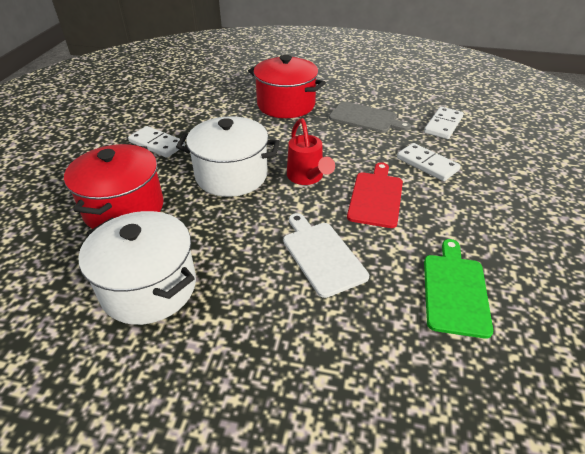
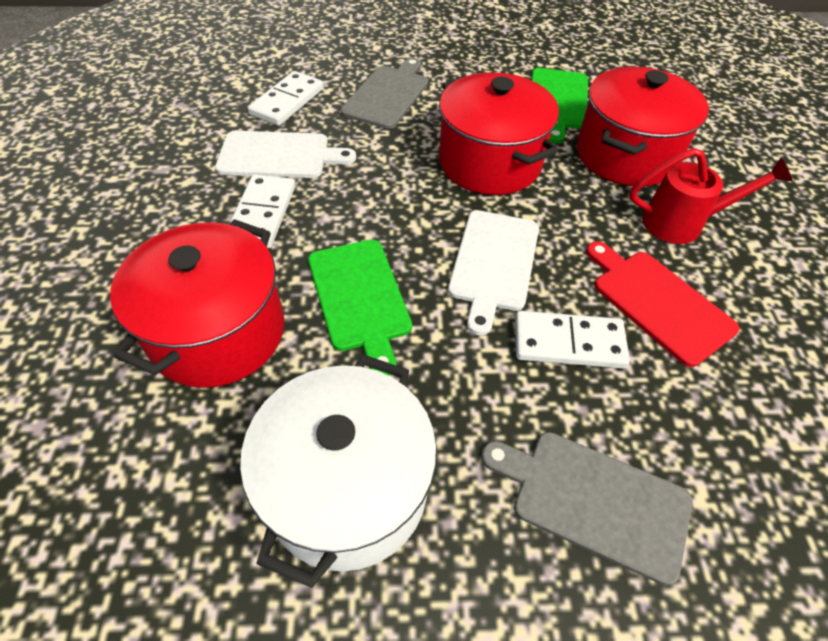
green cutting board: 1 -> 2
grey cutting board: 1 -> 2
red pot: 2 -> 3
white cutting board: 1 -> 2
white pot: 2 -> 1

